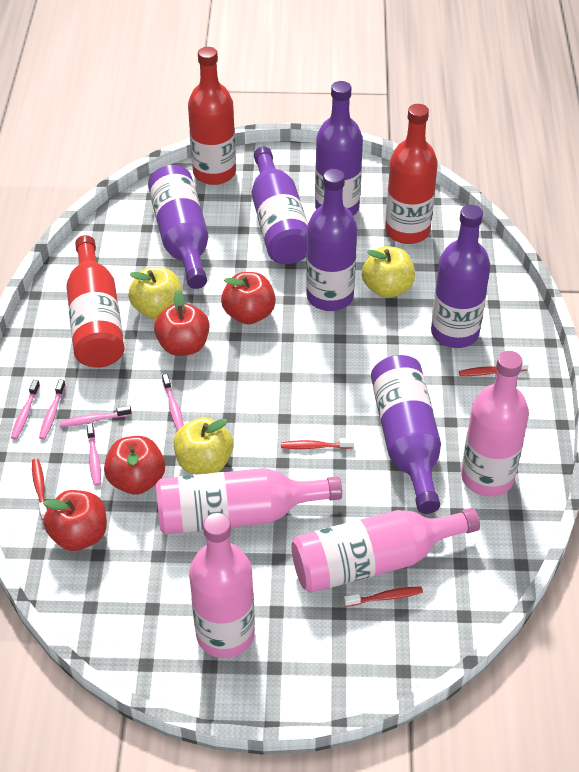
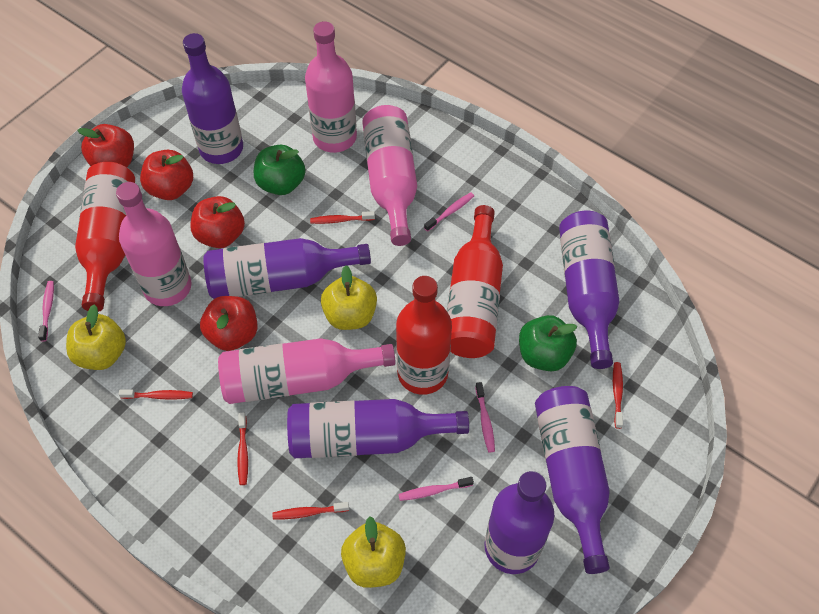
green apple: 0 -> 2
pink toothbrush: 5 -> 4
red toothbrush: 4 -> 5

